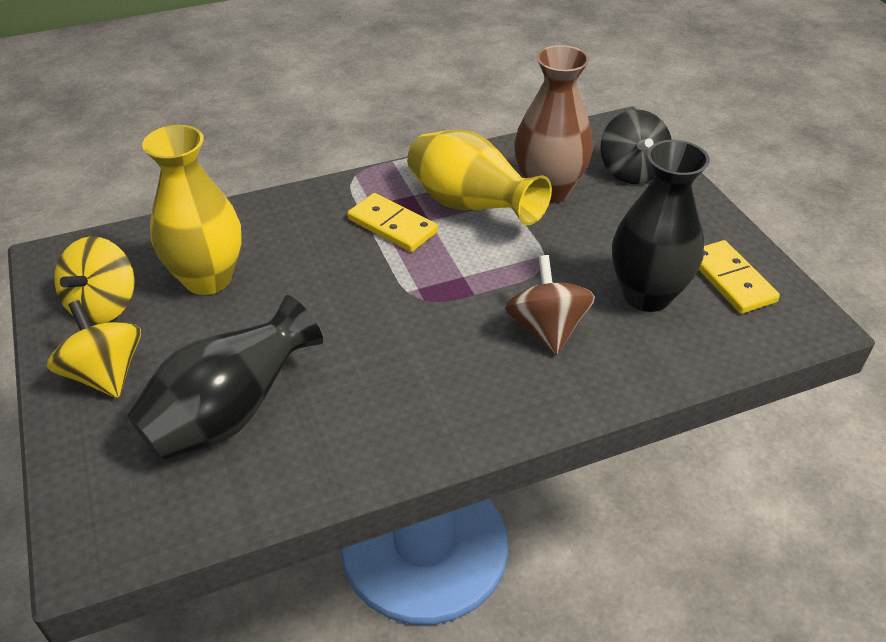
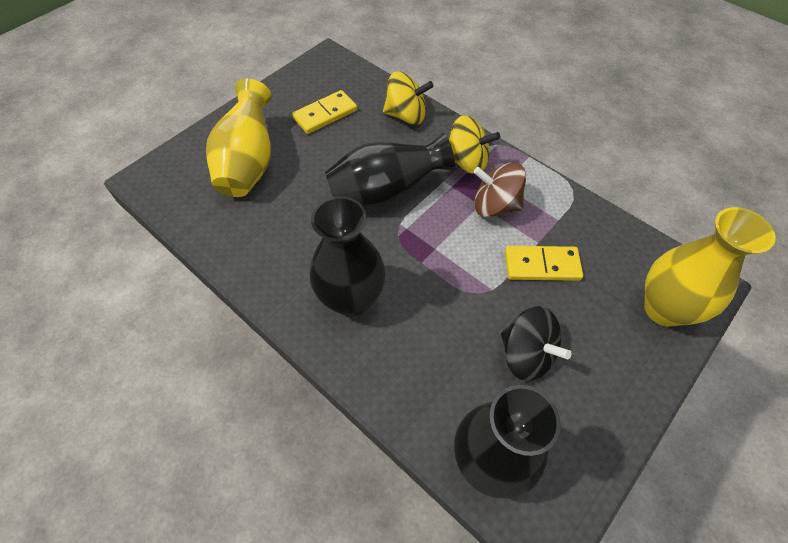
black vase: 2 -> 3
brown vase: 1 -> 0

